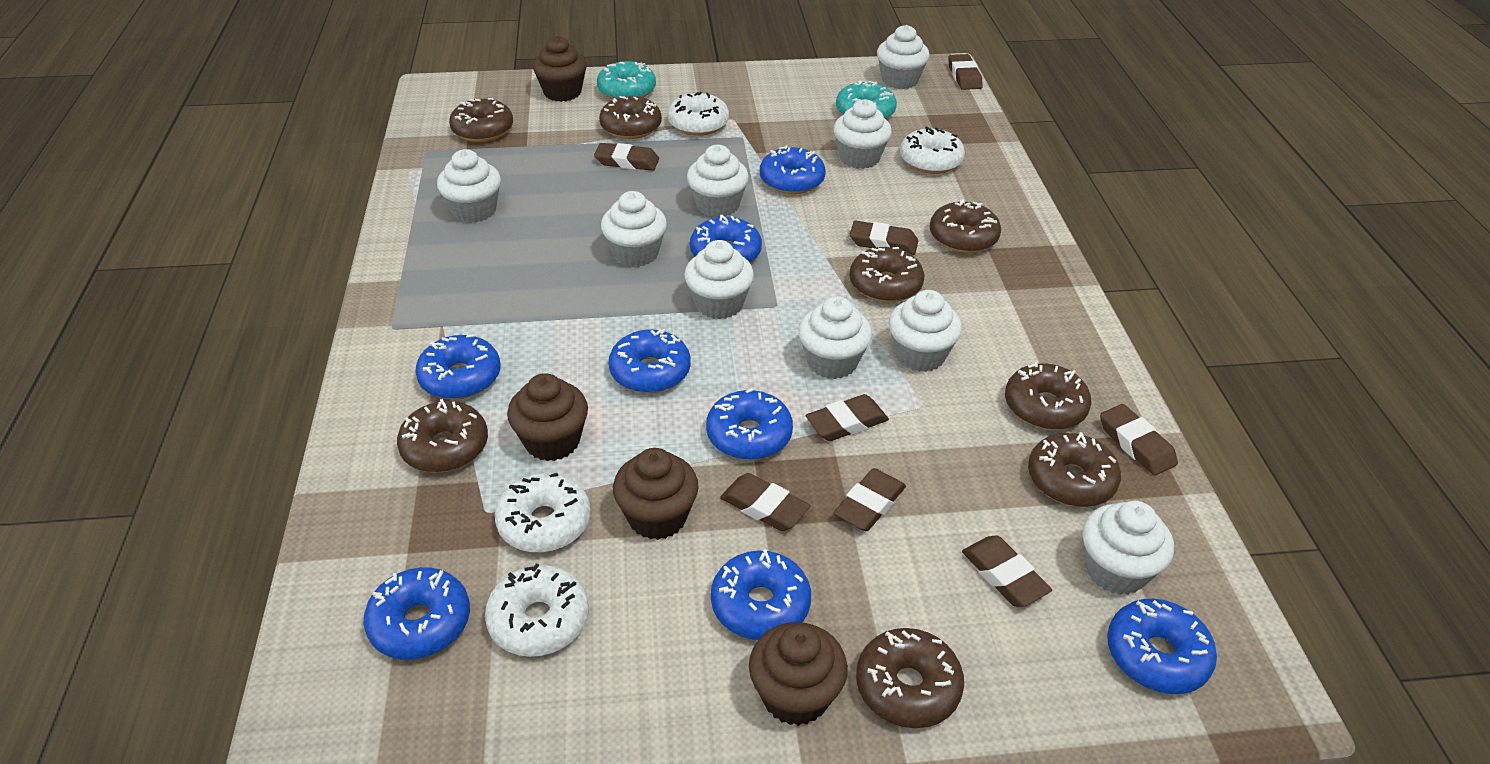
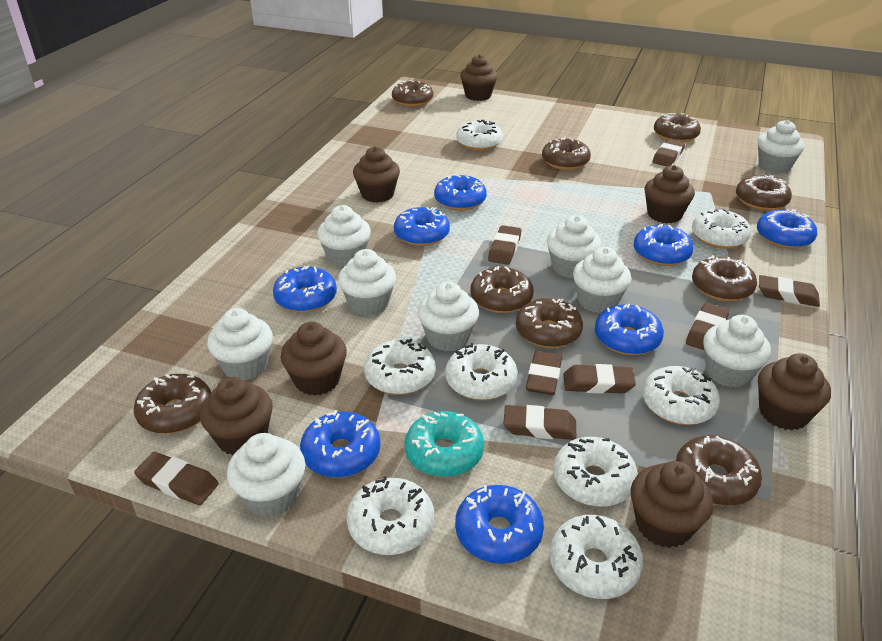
brown cupcake: 4 -> 7
brown donut: 8 -> 9
turquoise donut: 2 -> 1
white donut: 4 -> 8

